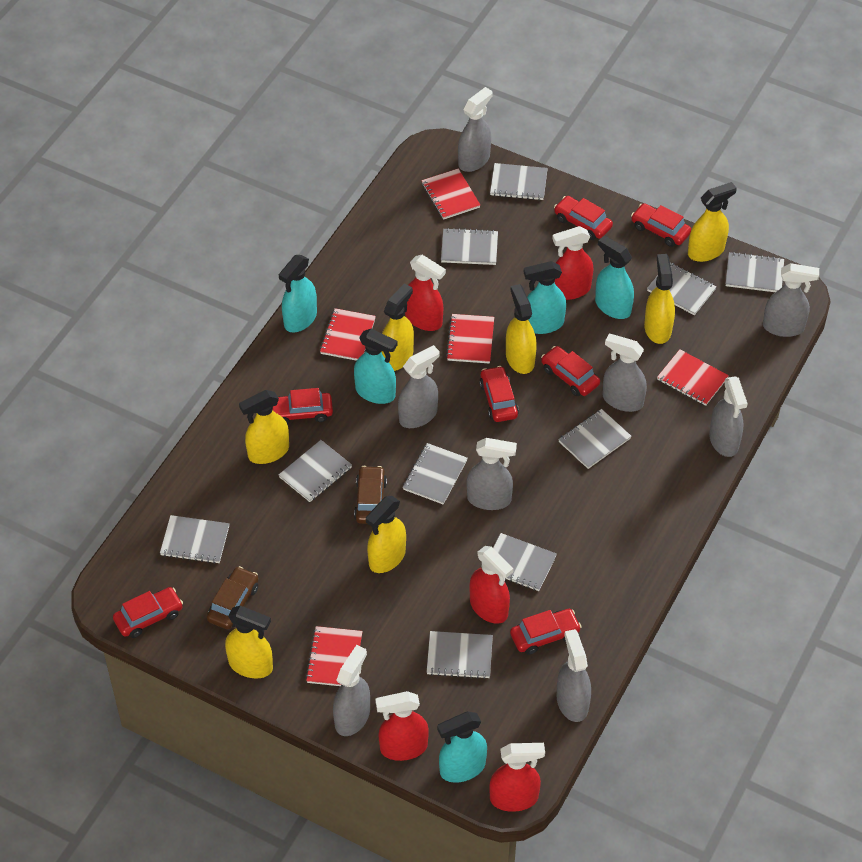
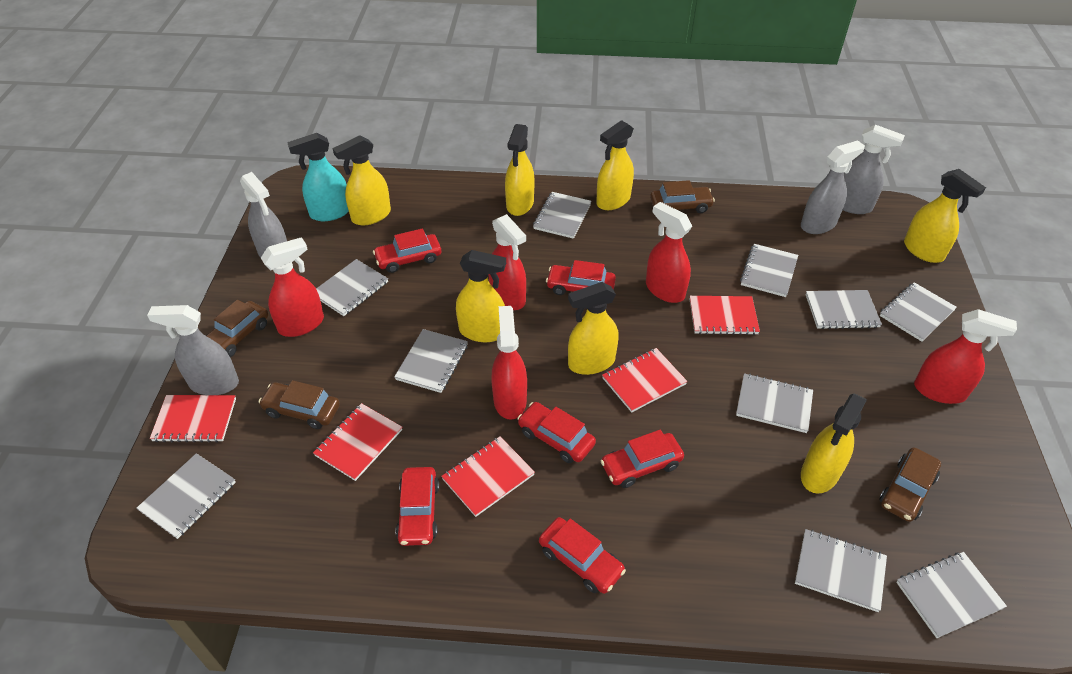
brown car: 2 -> 4
grey spray bottle: 8 -> 4
red car: 7 -> 6
turquoise spray bottle: 5 -> 1

